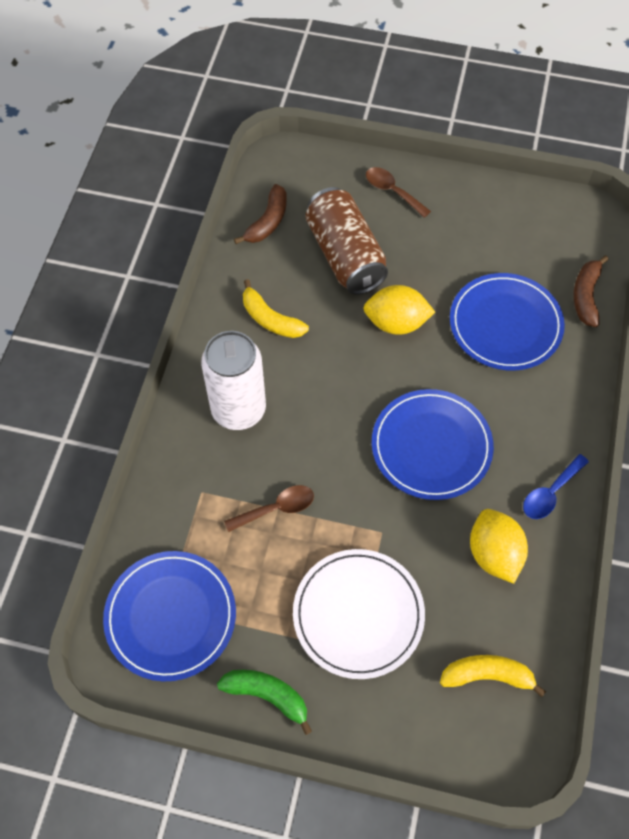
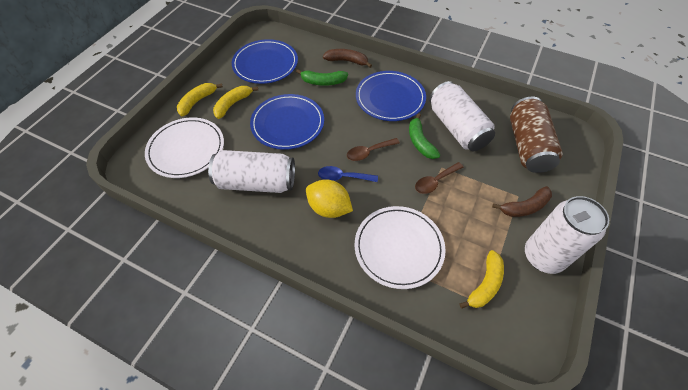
green banana: 1 -> 2
white can: 1 -> 3
white plate: 1 -> 2
yellow banana: 2 -> 3
yellow lemon: 2 -> 1

